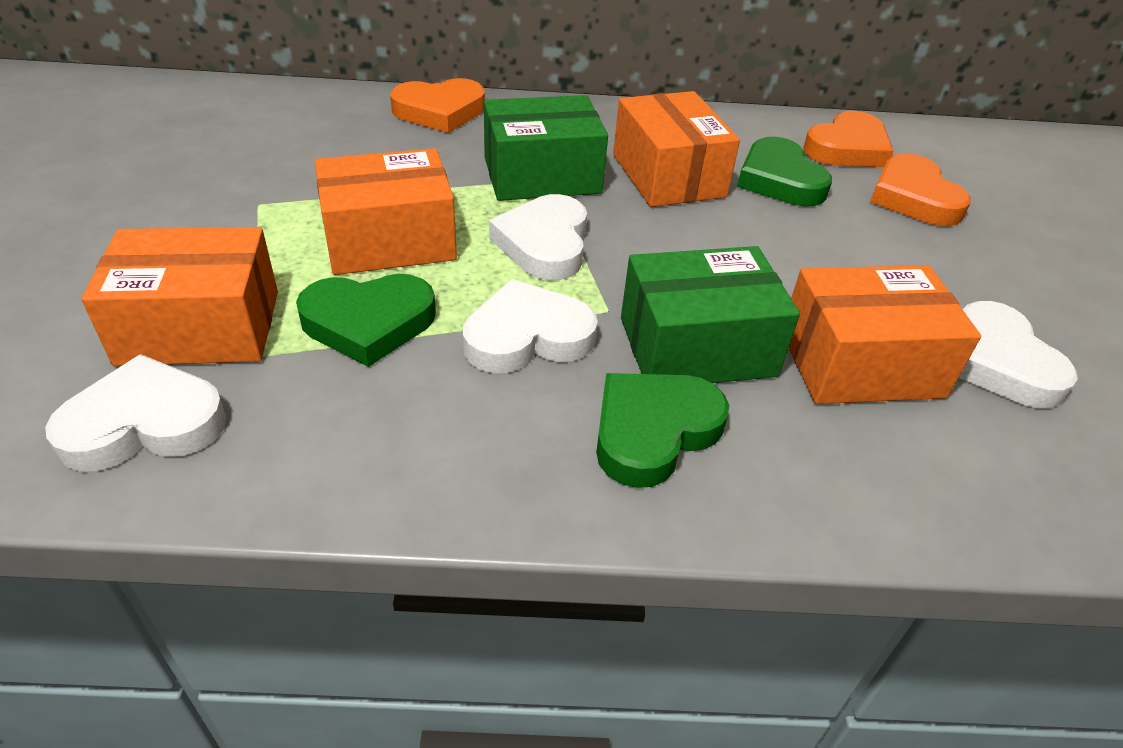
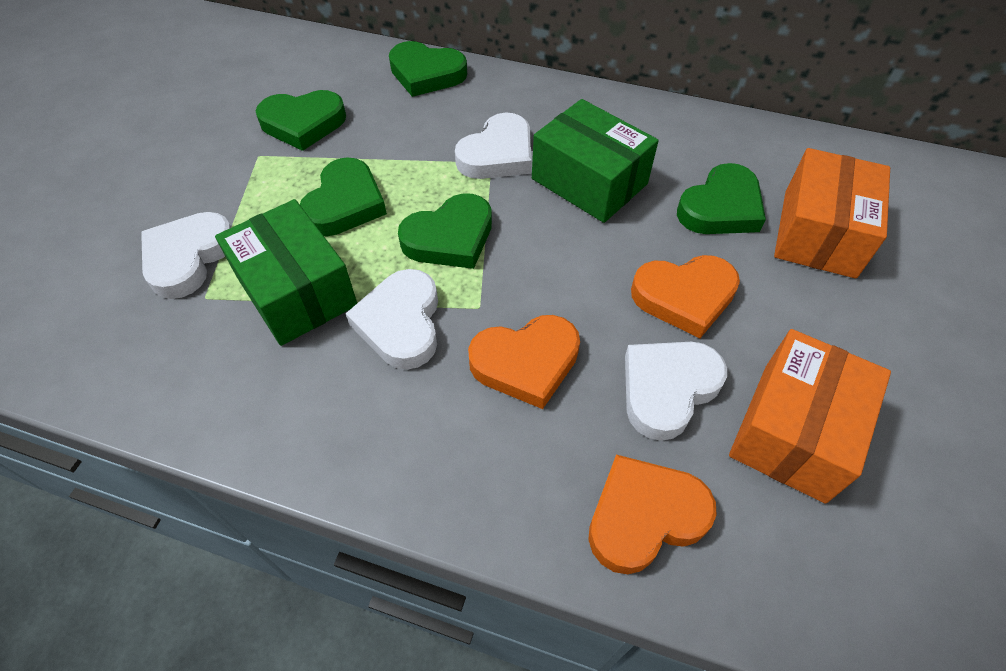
green heart: 3 -> 5
orange box: 4 -> 2

